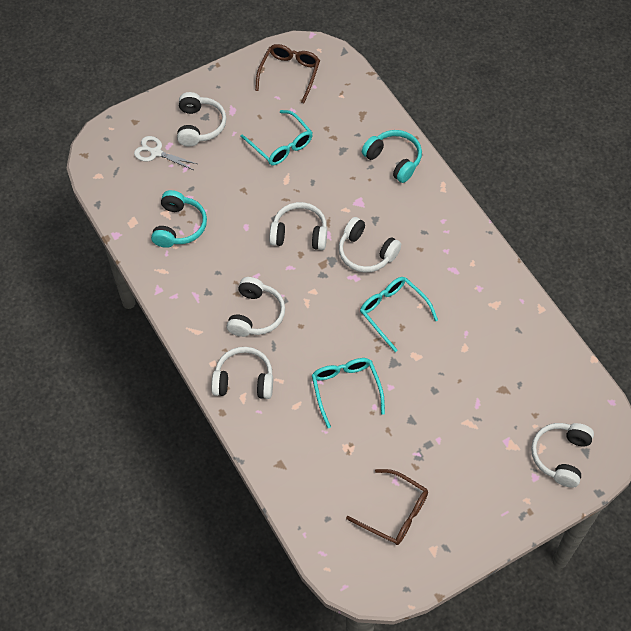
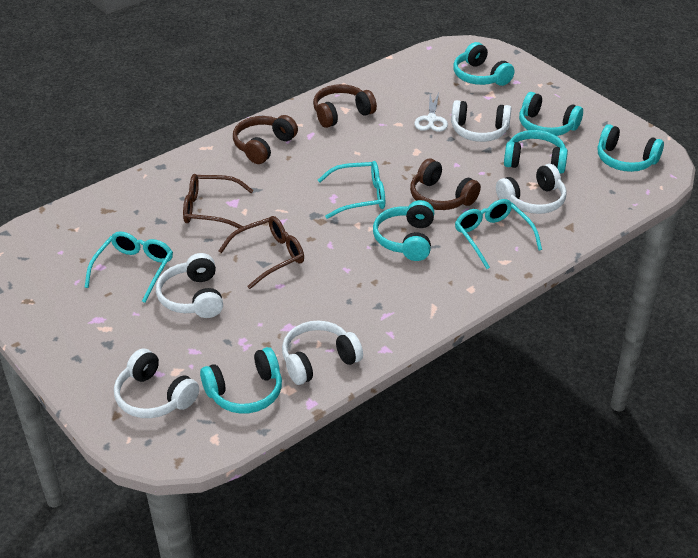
brown headphones: 0 -> 3
turquoise headphones: 2 -> 6
white headphones: 6 -> 5

